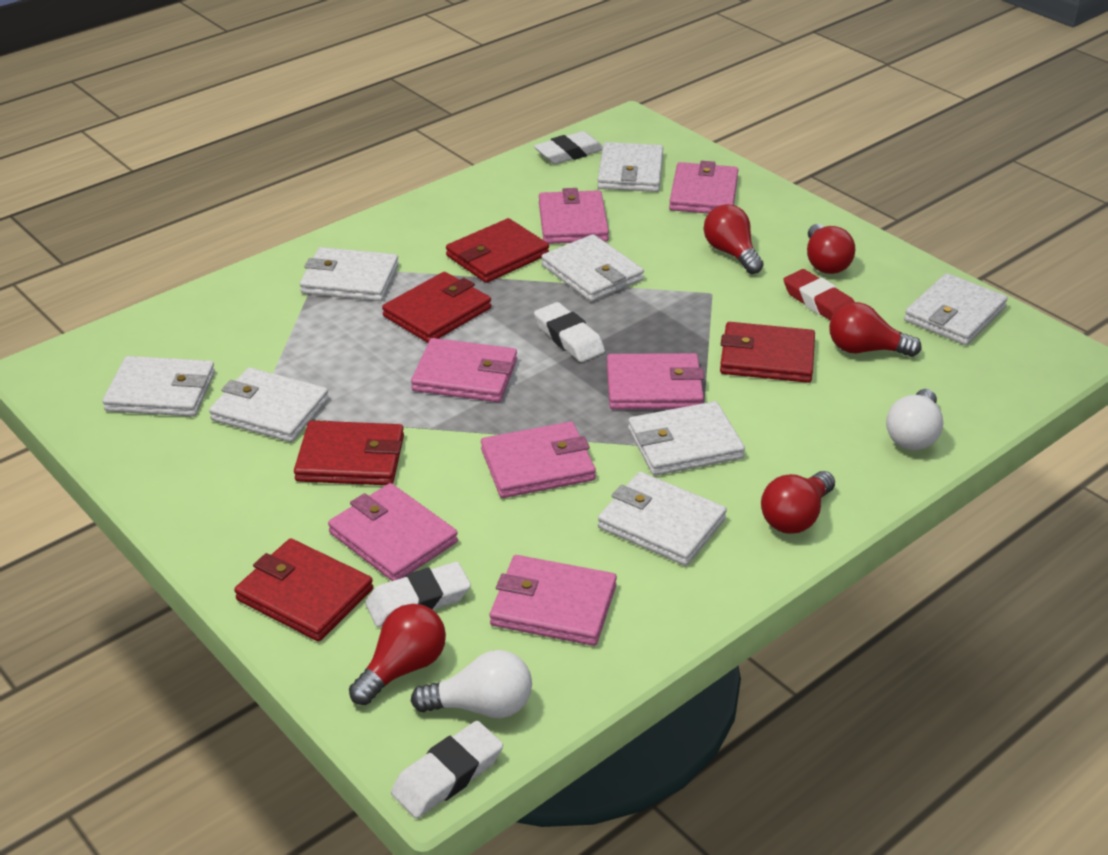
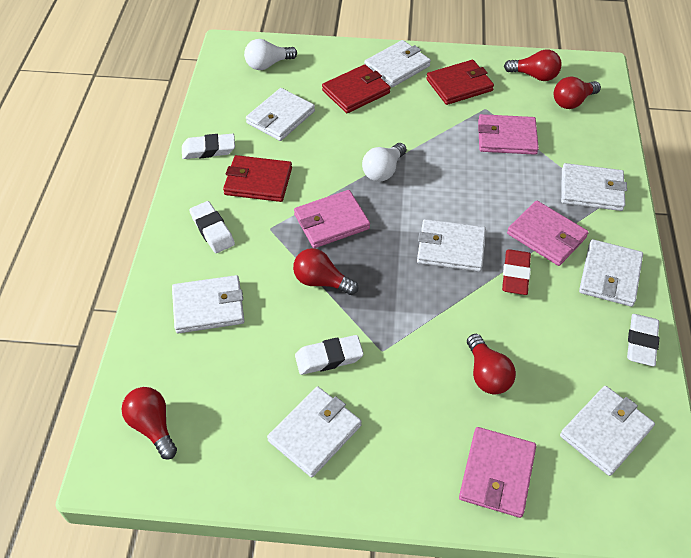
pink wallet: 7 -> 4
red wallet: 5 -> 3

